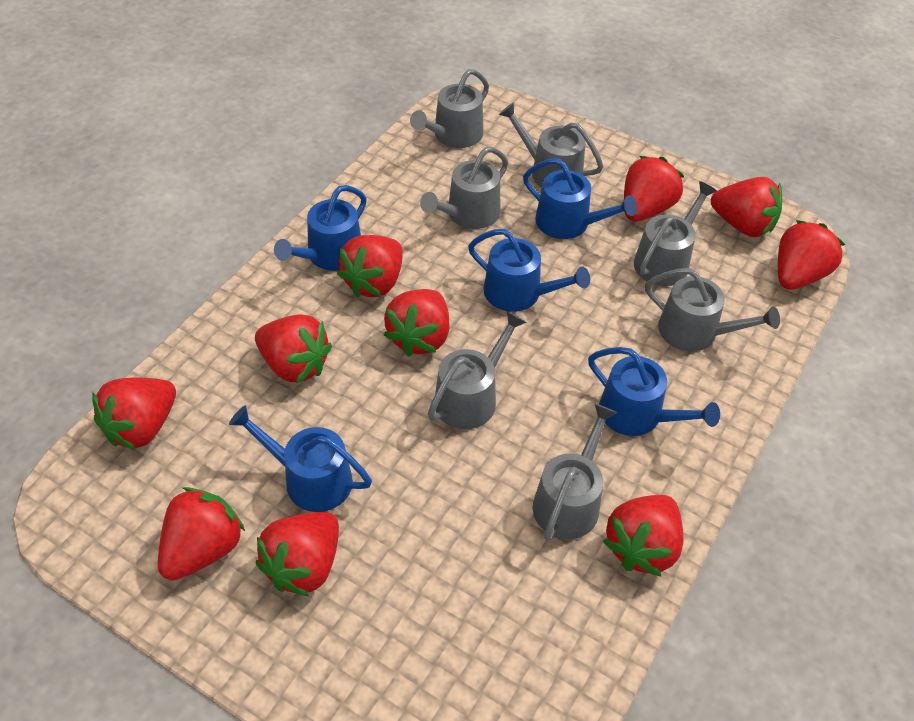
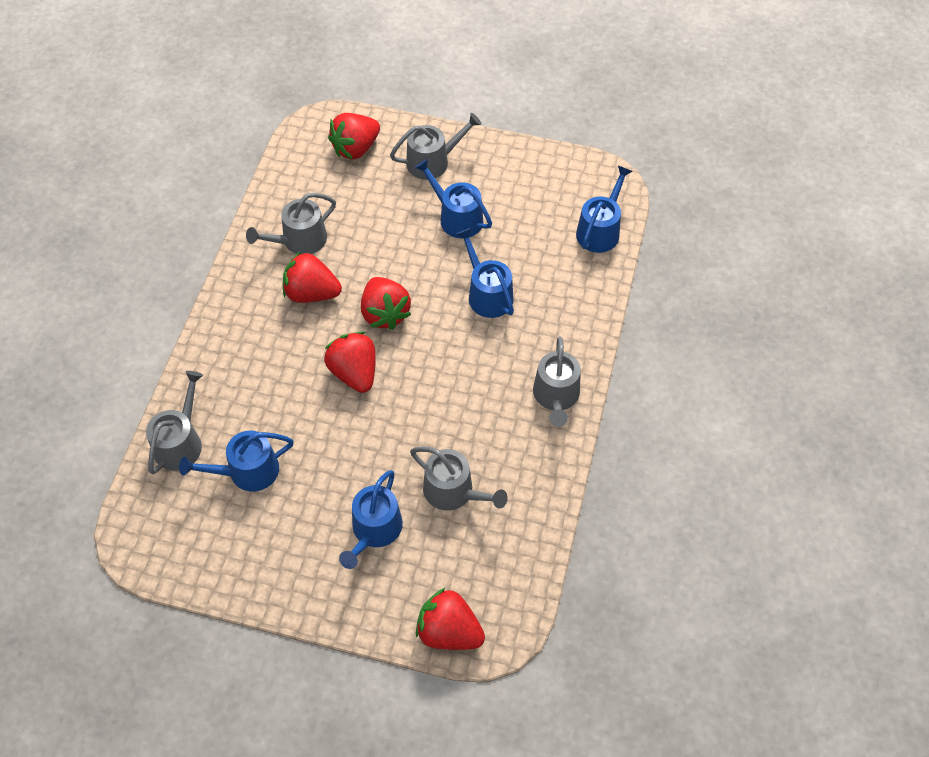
grey watering can: 7 -> 5
red strawberry: 10 -> 5

